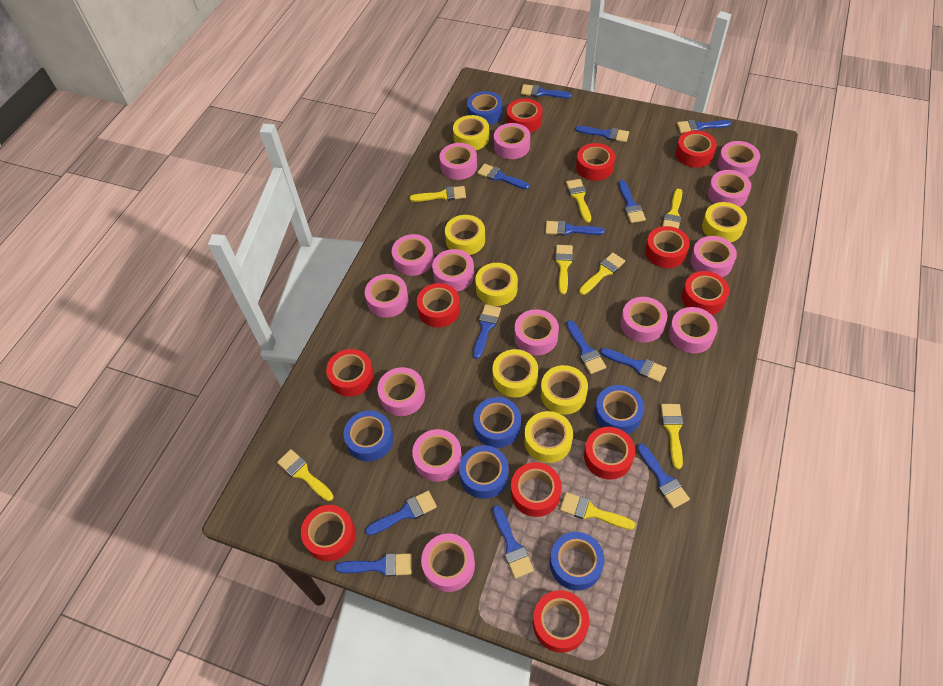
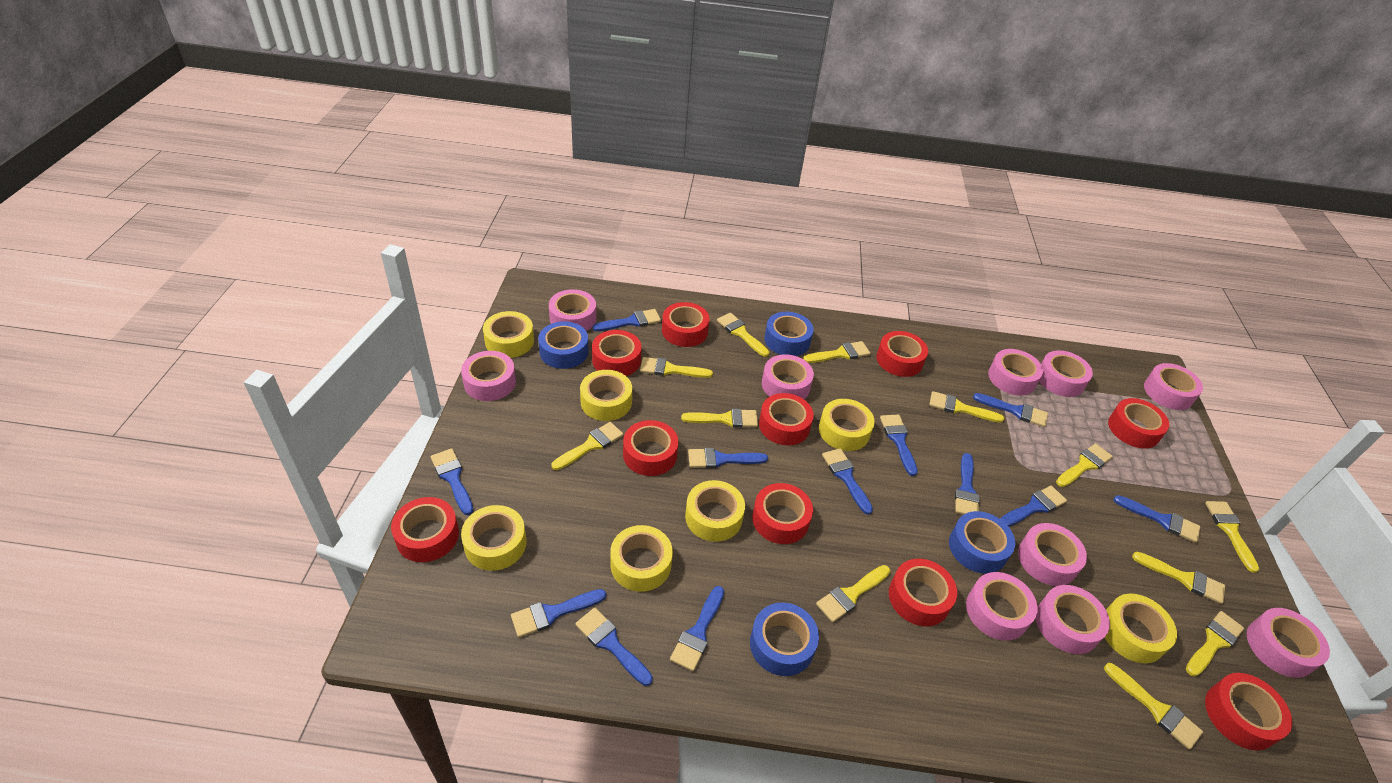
blue brush: 13 -> 12
blue tape: 6 -> 4
pink tape: 14 -> 10
red tape: 11 -> 10
yellow brush: 8 -> 12

